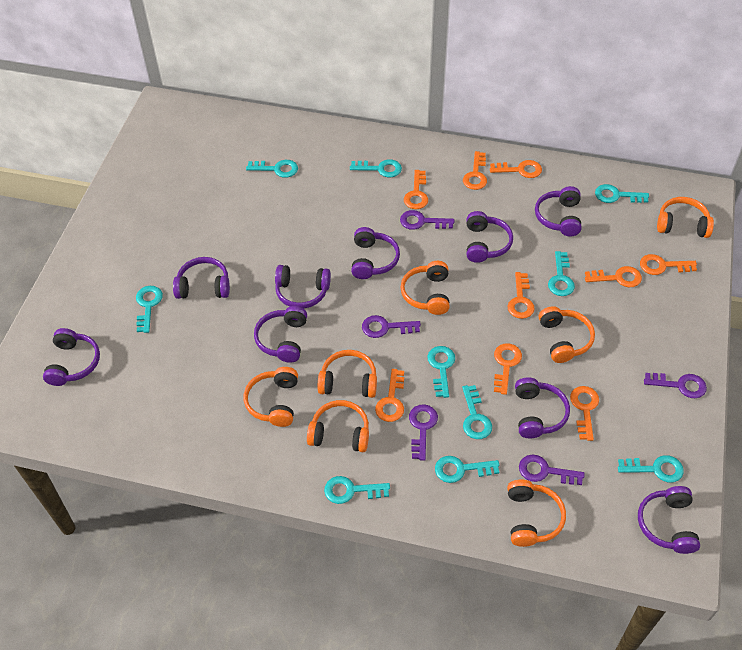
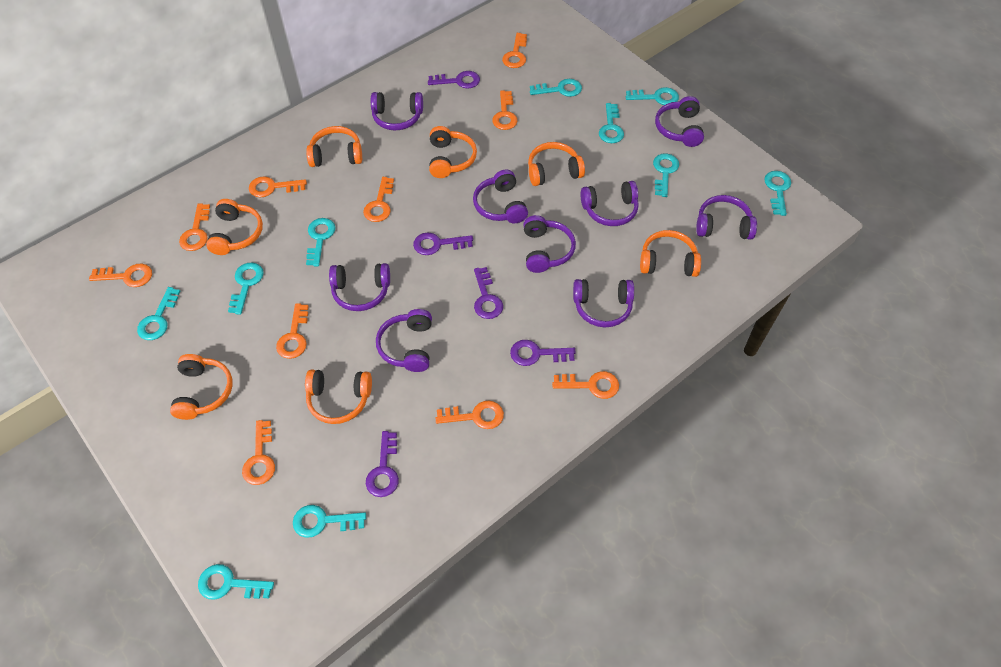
orange key: 9 -> 10

